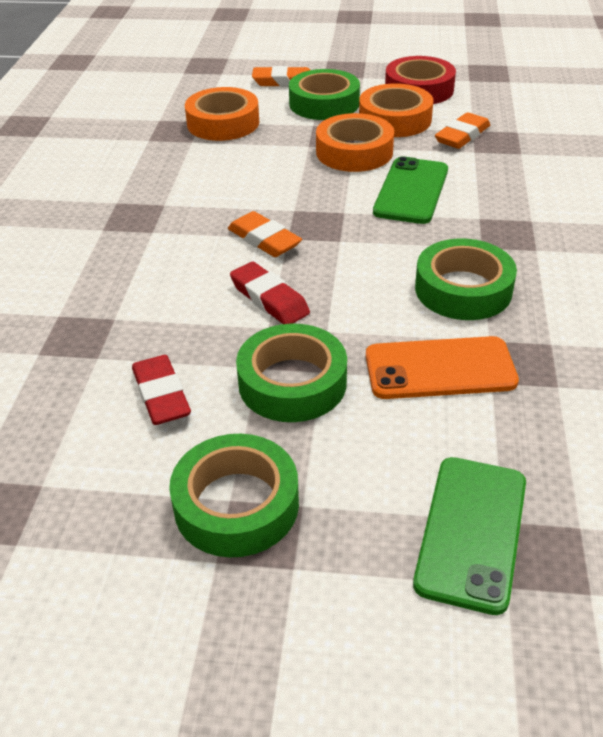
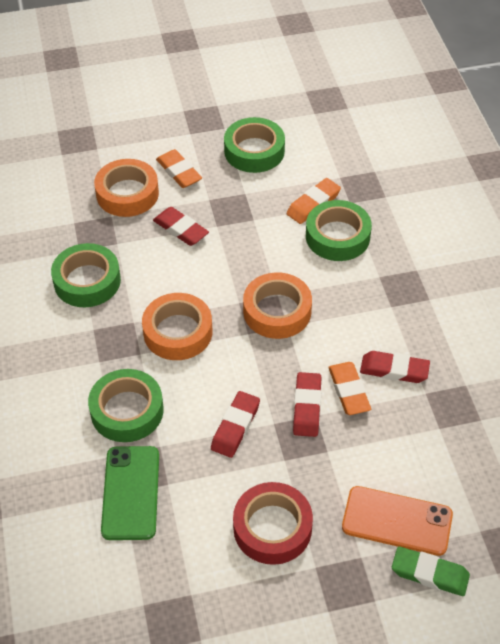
green eraser: 0 -> 1
green phone: 2 -> 1
red eraser: 2 -> 4

